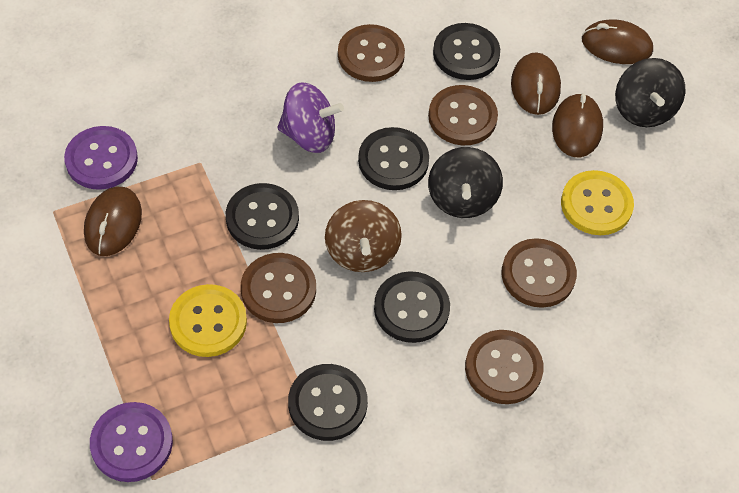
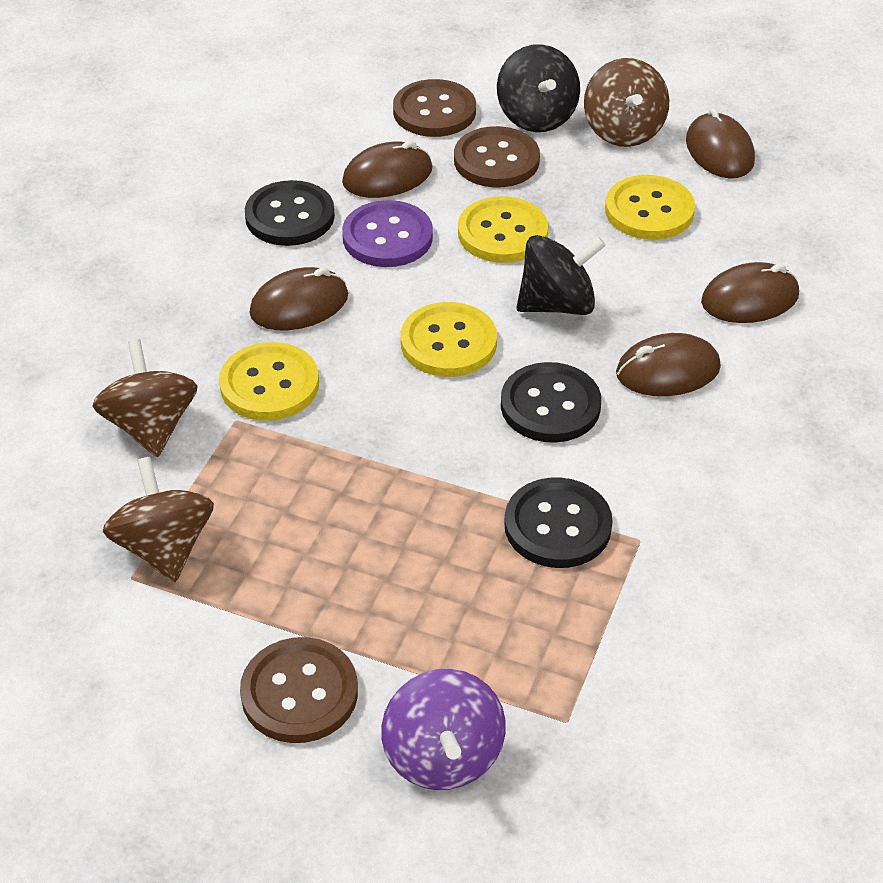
black button: 5 -> 3
brown button: 5 -> 3
brown mouse: 4 -> 5
brown spinning top: 1 -> 3
purple button: 2 -> 1
yellow button: 2 -> 4

